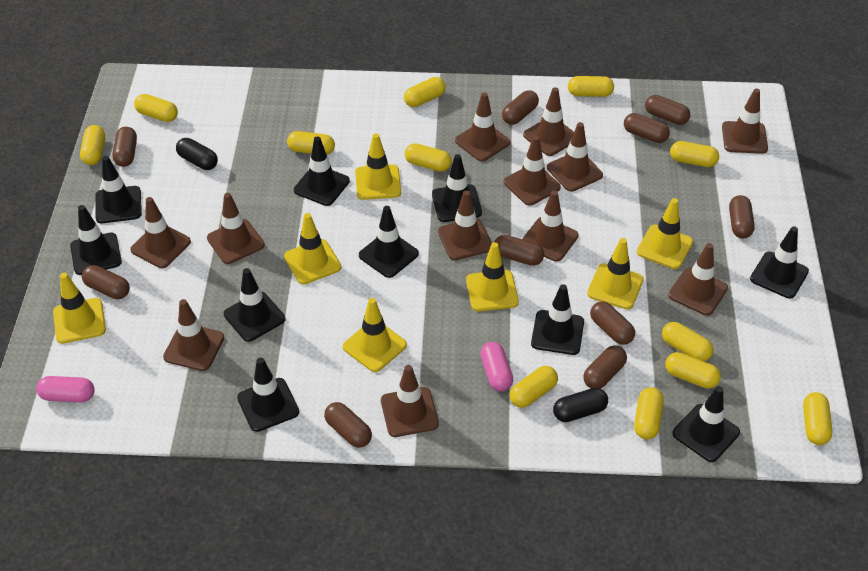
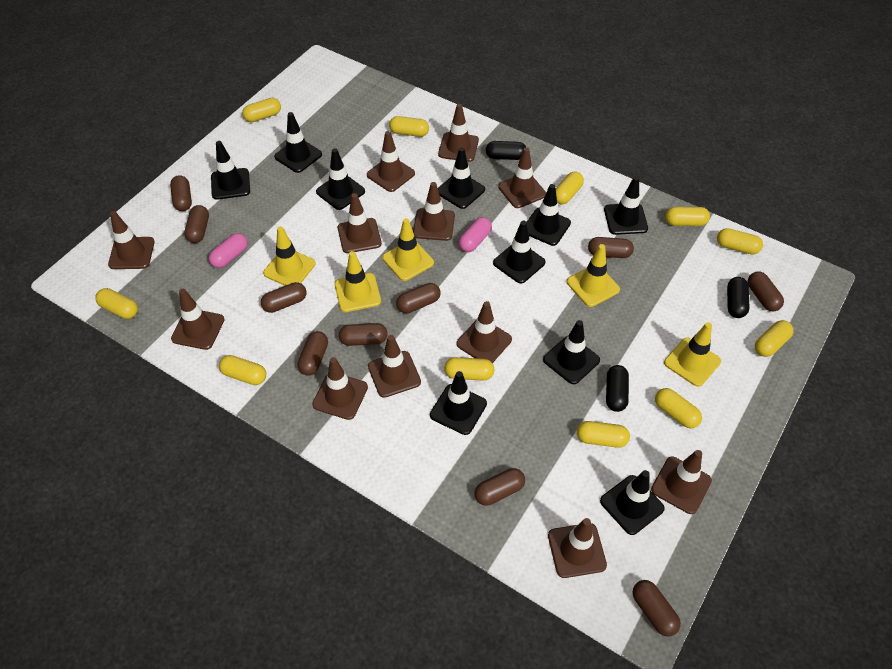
black capsule: 2 -> 3
yellow capsule: 12 -> 11
yellow traffic cone: 7 -> 5

